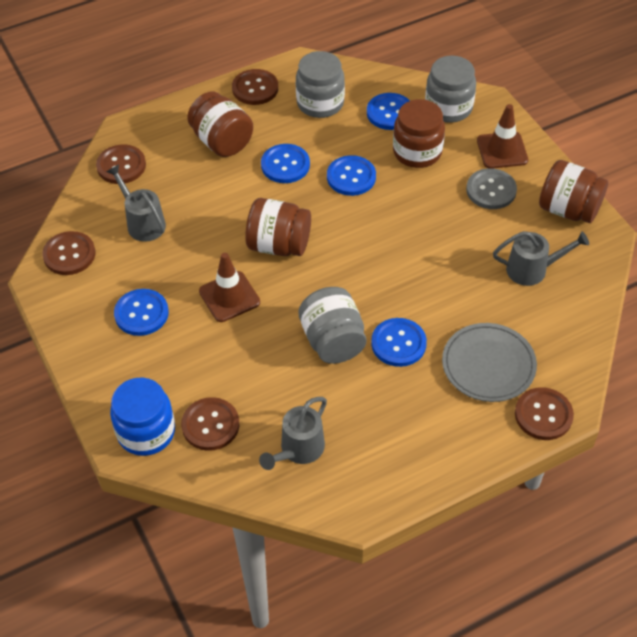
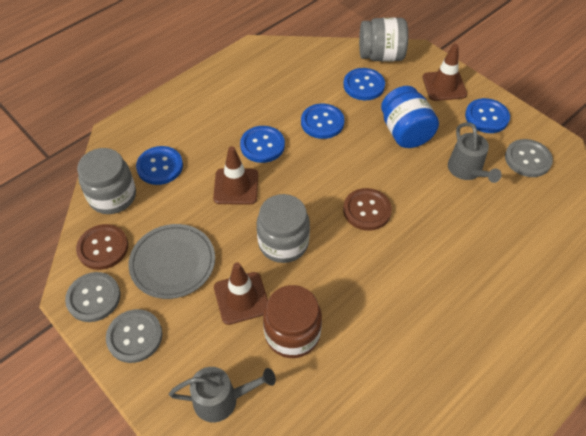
brown button: 5 -> 2
brown jar: 4 -> 1
brown traffic cone: 2 -> 3
grey button: 1 -> 3
grey watering can: 3 -> 2

